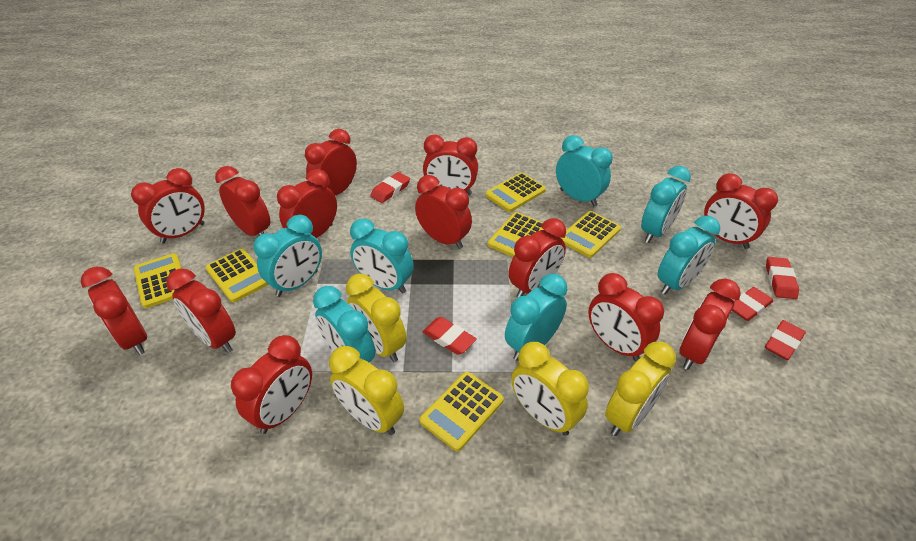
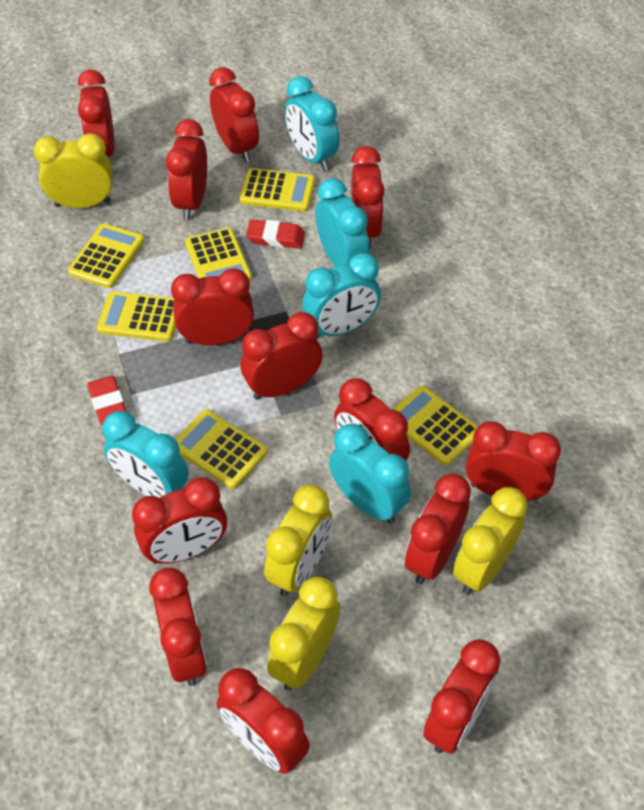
red eraser: 5 -> 2
turquoise clock: 7 -> 5

